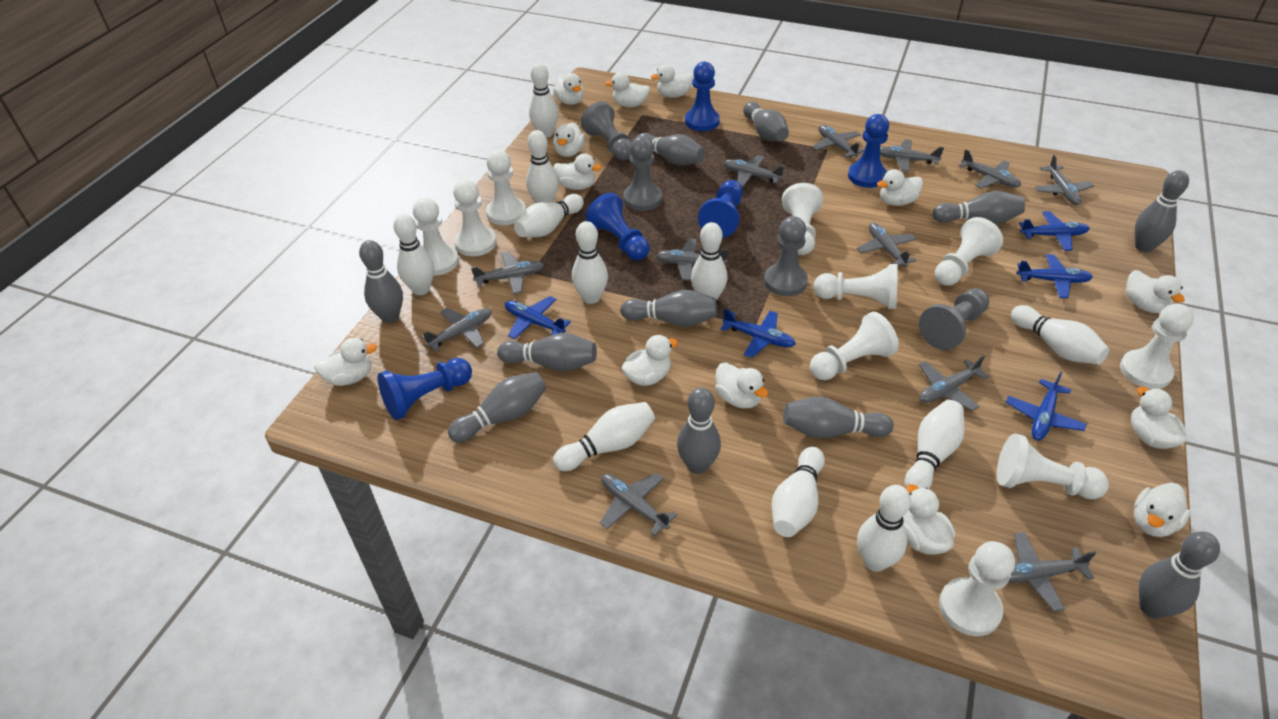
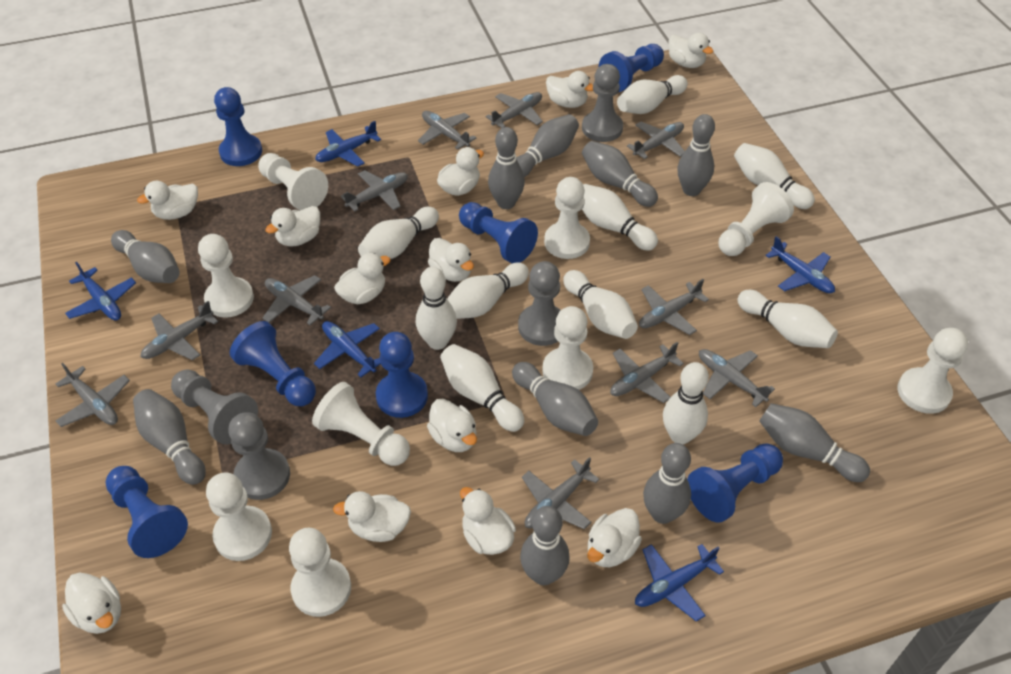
blue pawn: 5 -> 7
grey bowling pin: 11 -> 10
grey plane: 12 -> 11
white bowling pin: 11 -> 10
white duck: 13 -> 12
white pawn: 10 -> 9

